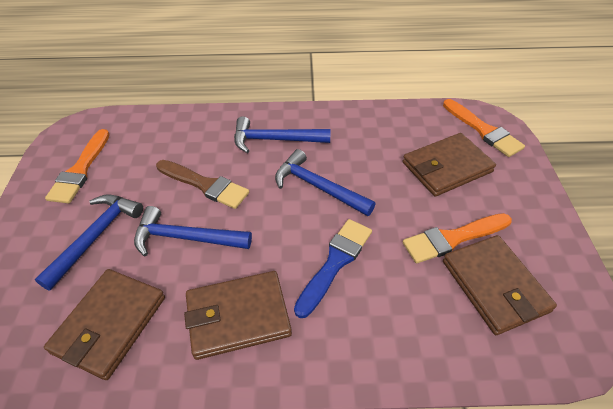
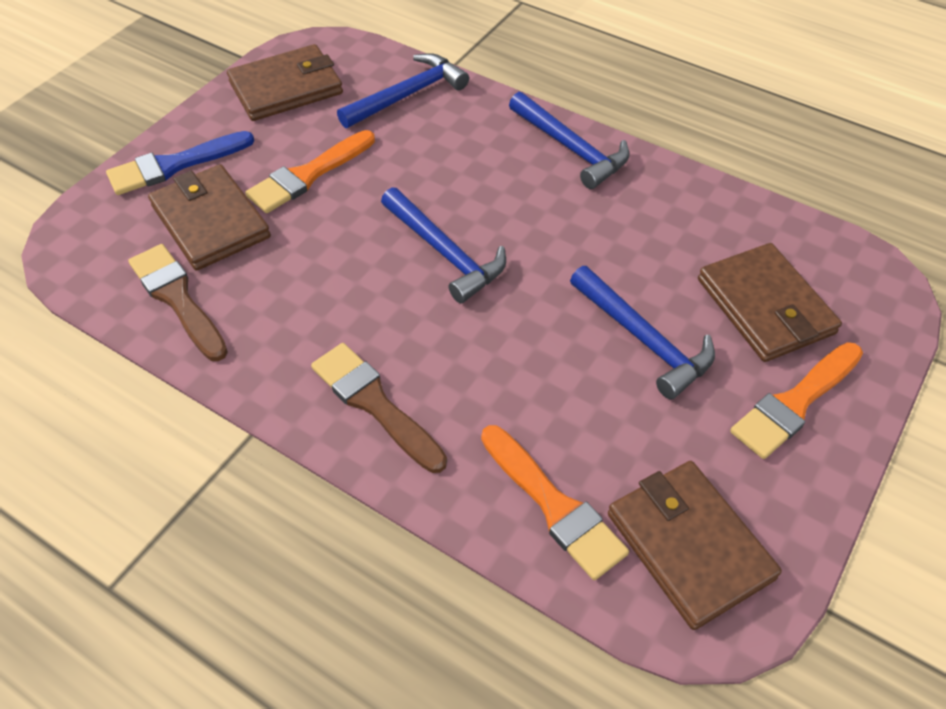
brown brush: 1 -> 2

